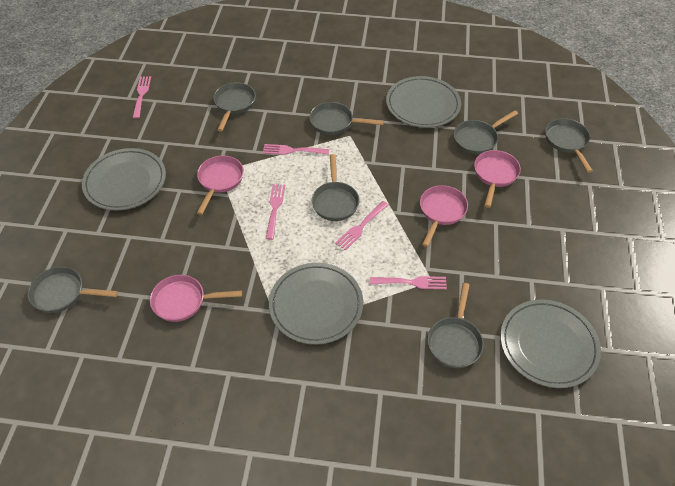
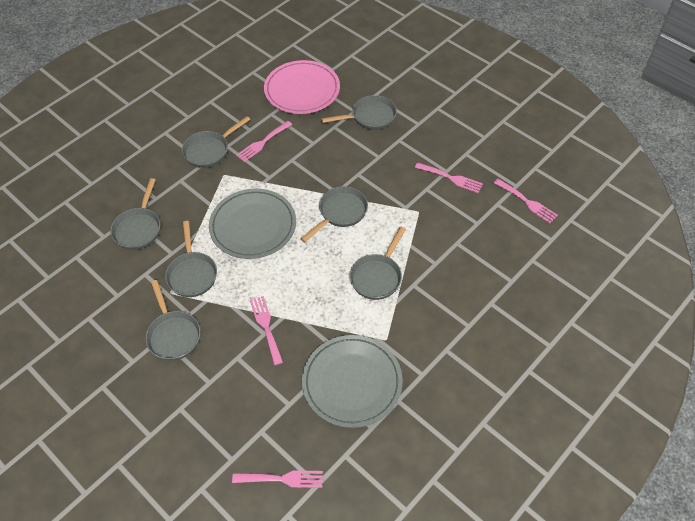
grey plate: 4 -> 2
pink pan: 4 -> 0
pink plate: 0 -> 1

